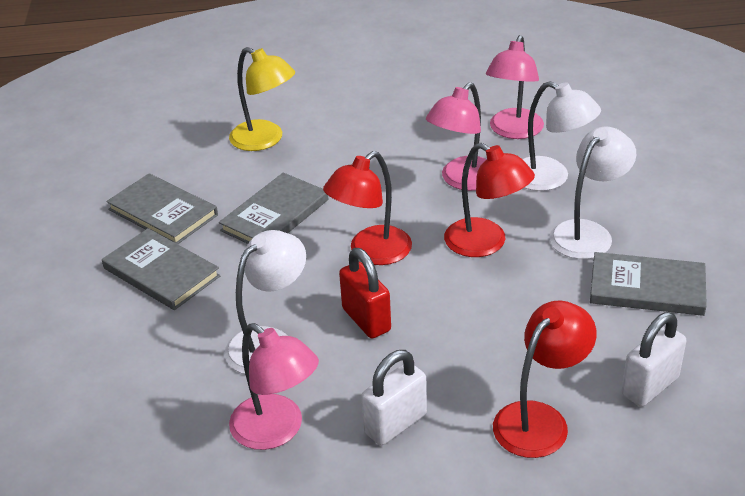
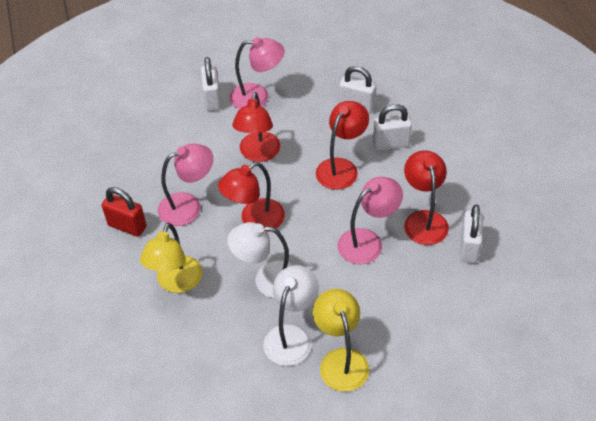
grey book: 4 -> 0
red lamp: 3 -> 4
white lamp: 3 -> 2
white padlock: 2 -> 4
yellow lamp: 1 -> 2

